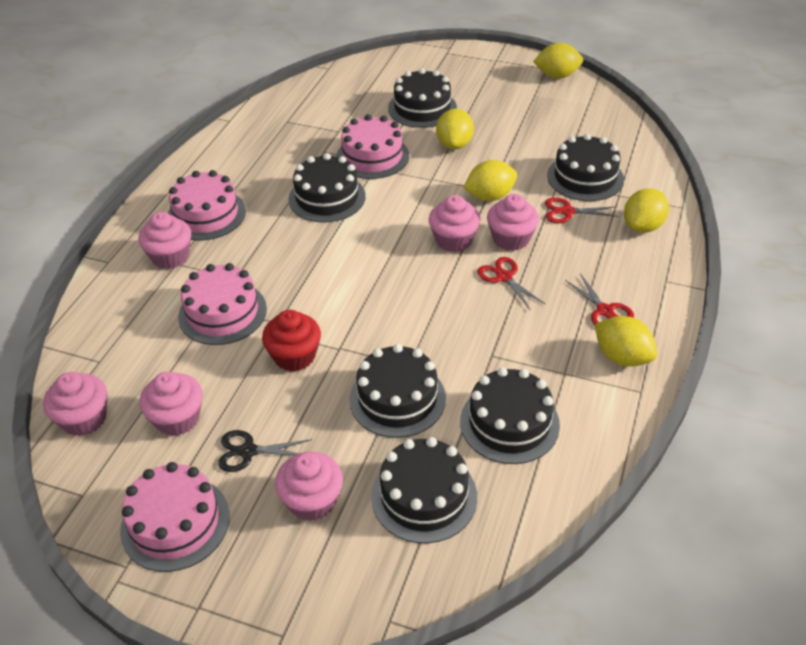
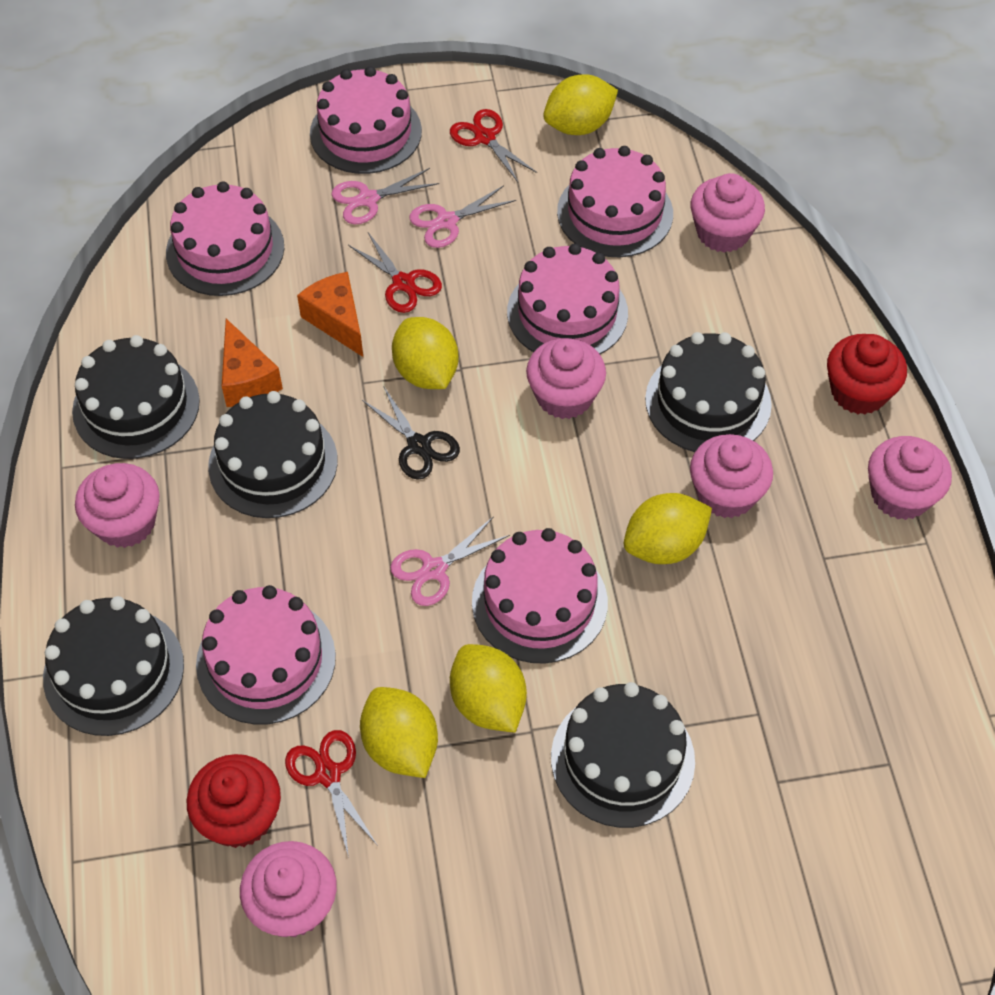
black cake: 6 -> 5
orange cheese: 0 -> 2
pink cake: 4 -> 6
pink scissors: 0 -> 3
red cupcake: 1 -> 2

